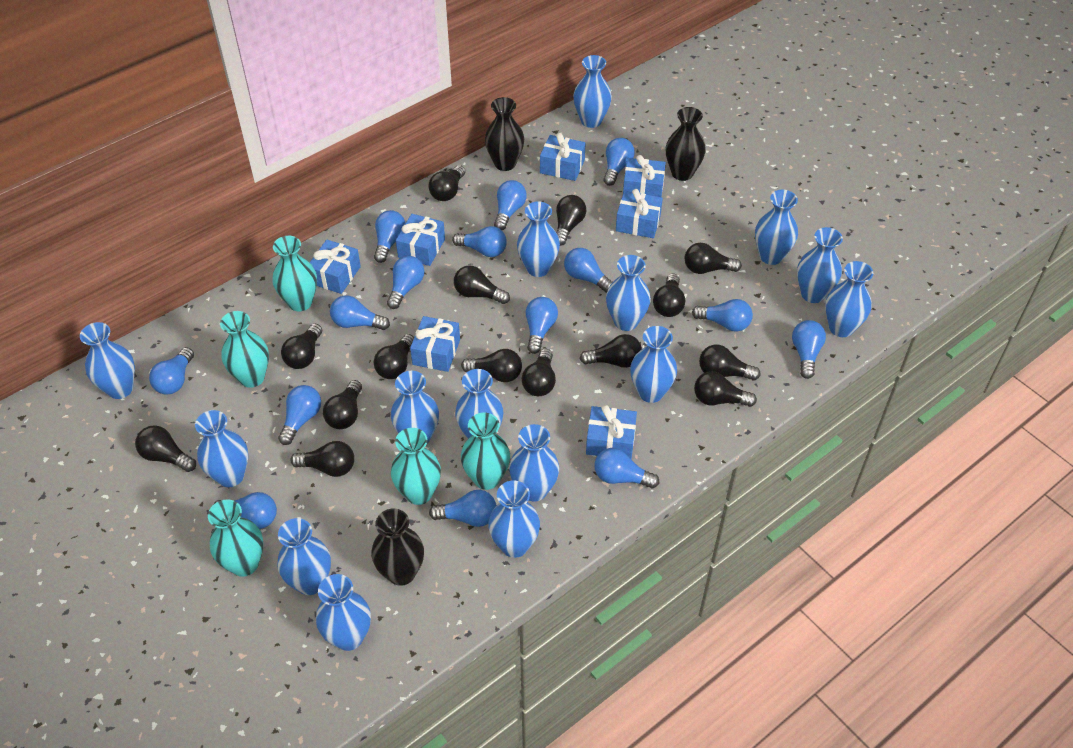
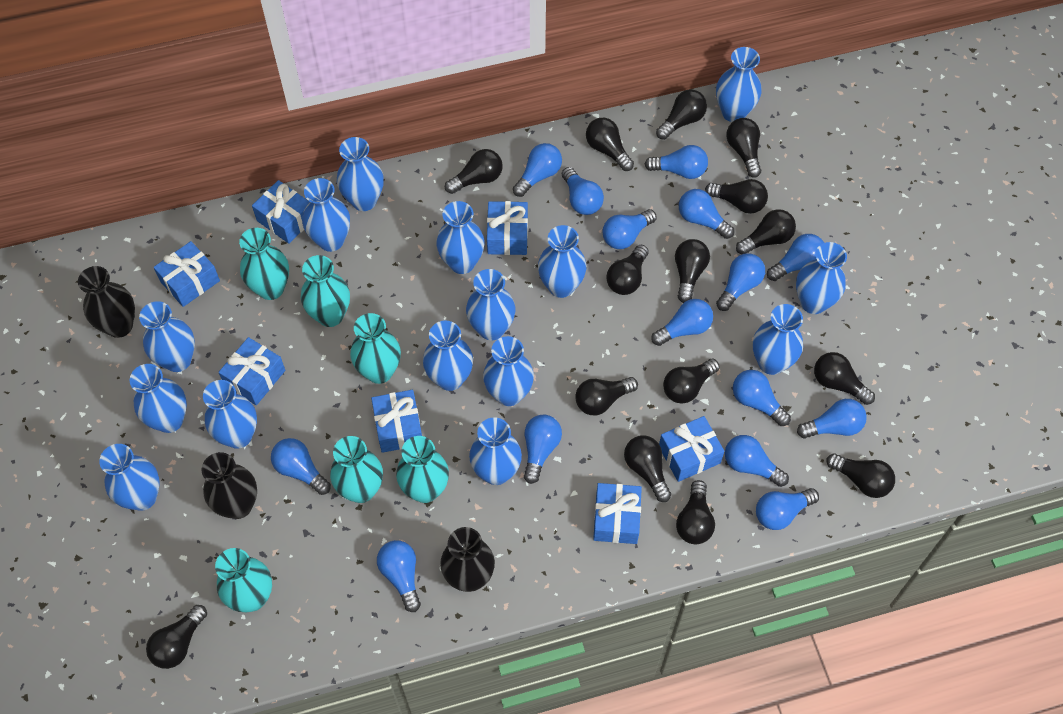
turquoise vase: 5 -> 6

